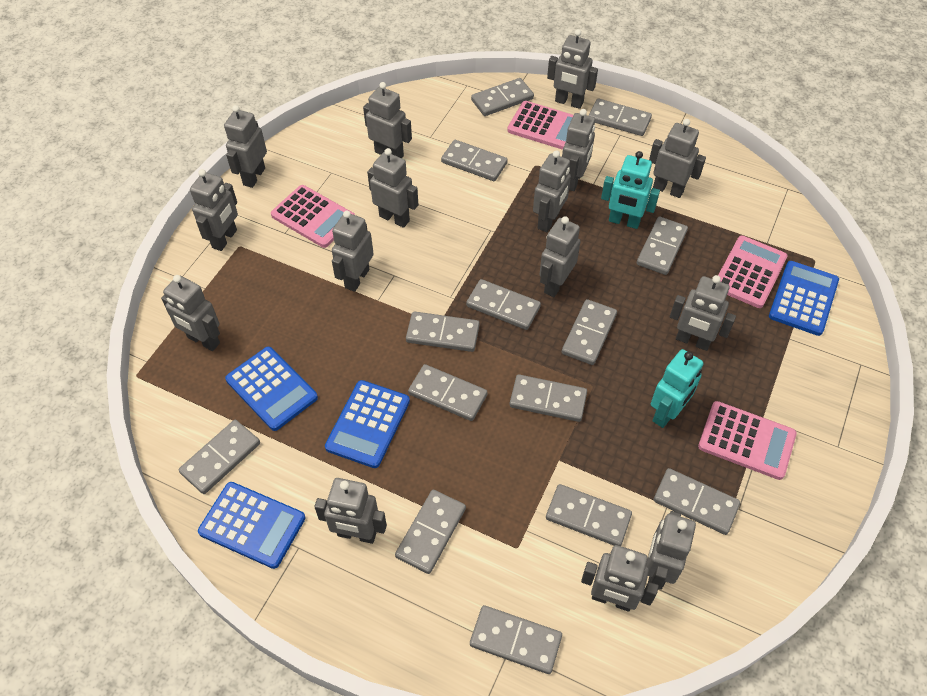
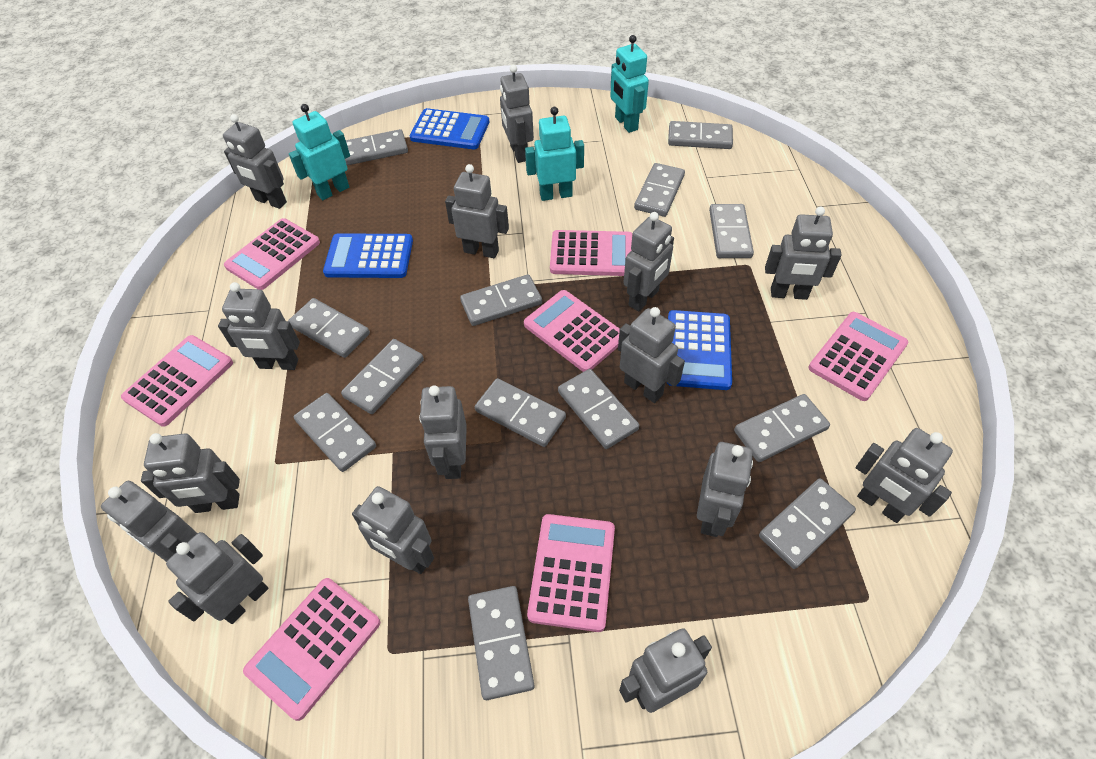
blue calculator: 4 -> 3
grey domino: 14 -> 13
pink calculator: 4 -> 7
turquoise robot: 2 -> 3

